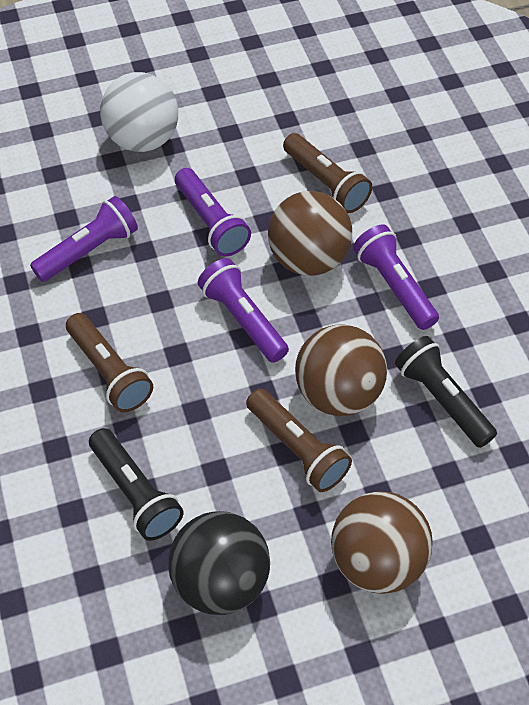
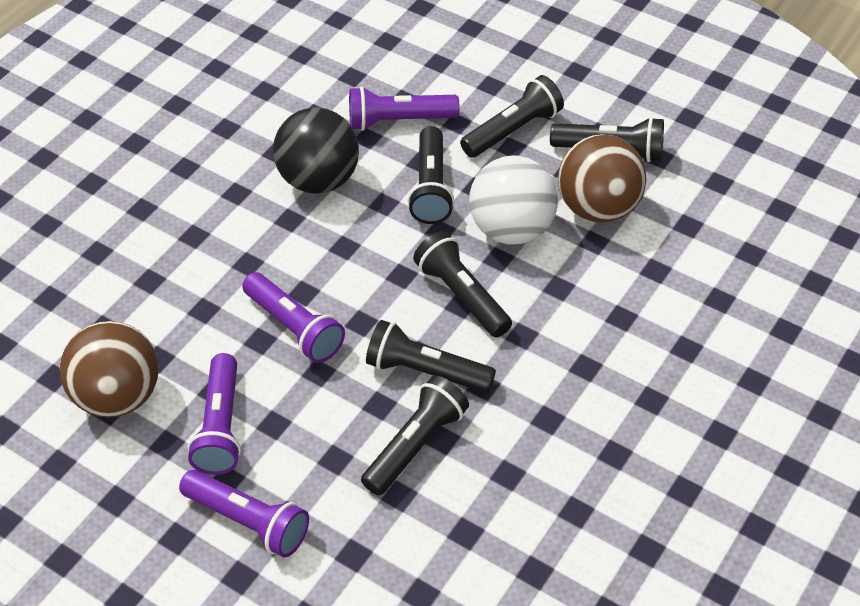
black flashlight: 2 -> 6
brown ball: 3 -> 2
brown flashlight: 3 -> 0

